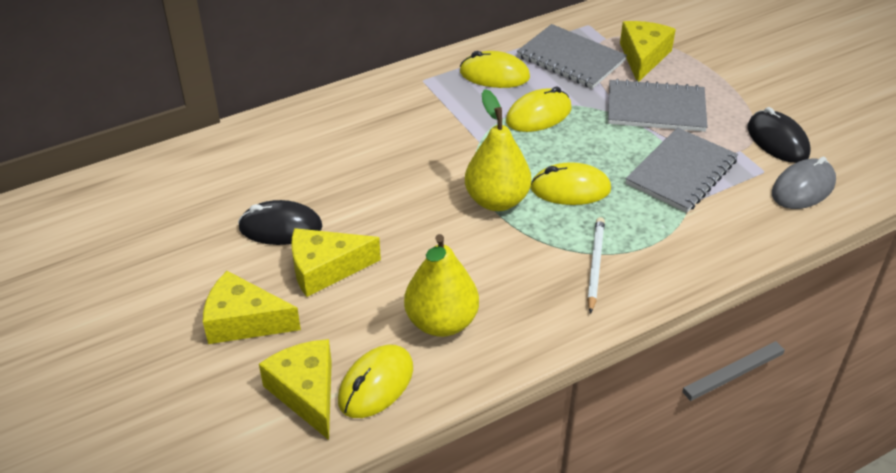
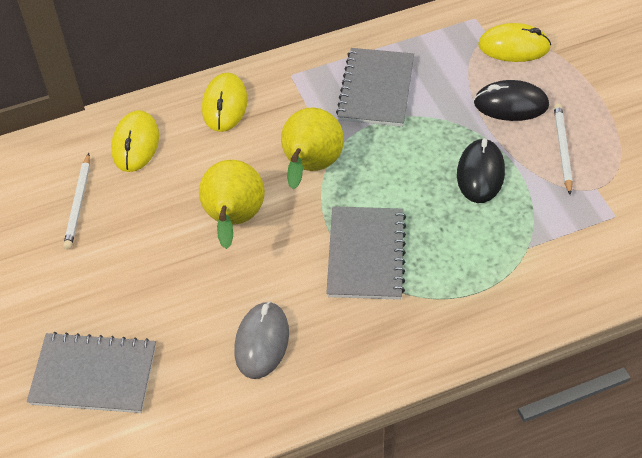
white pencil: 1 -> 2
yellow cheese: 4 -> 0
yellow mouse: 4 -> 3

